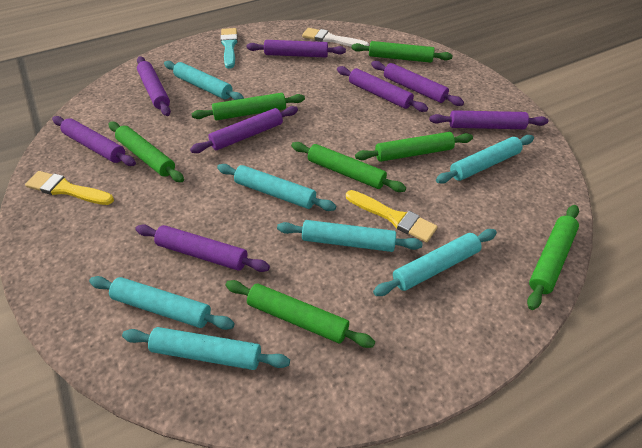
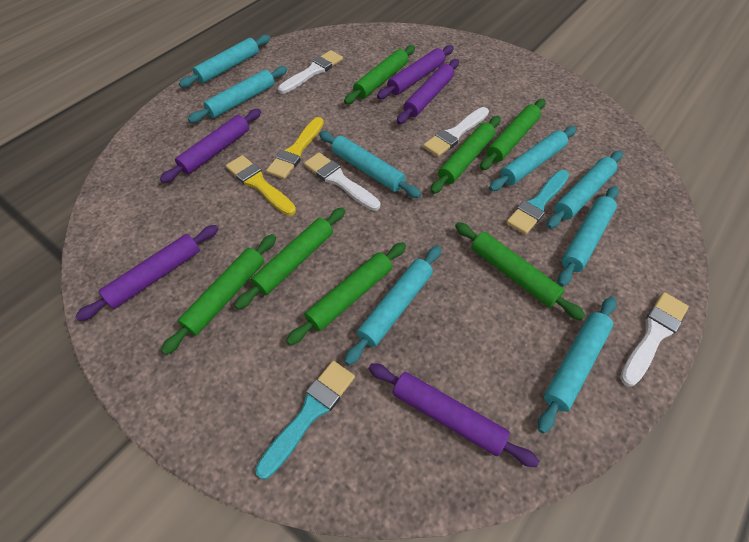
purple rolling pin: 8 -> 5
turquoise brush: 1 -> 2
turquoise rolling pin: 7 -> 8
white brush: 1 -> 4

